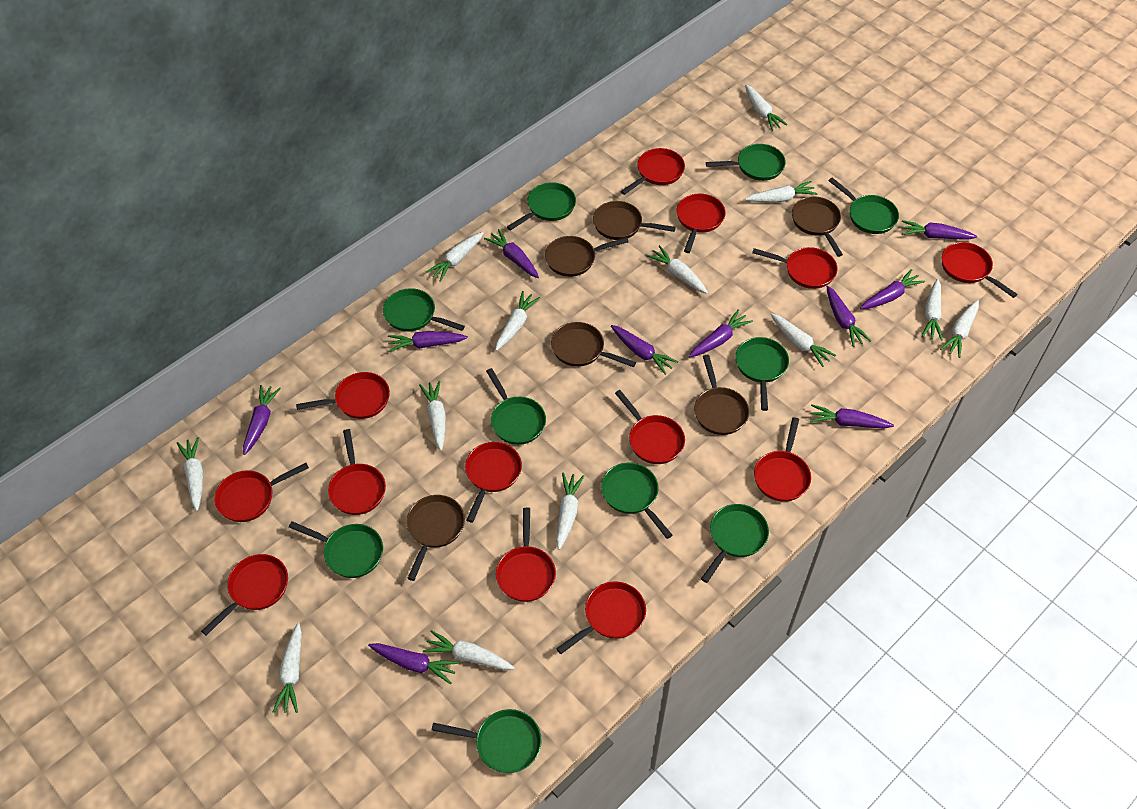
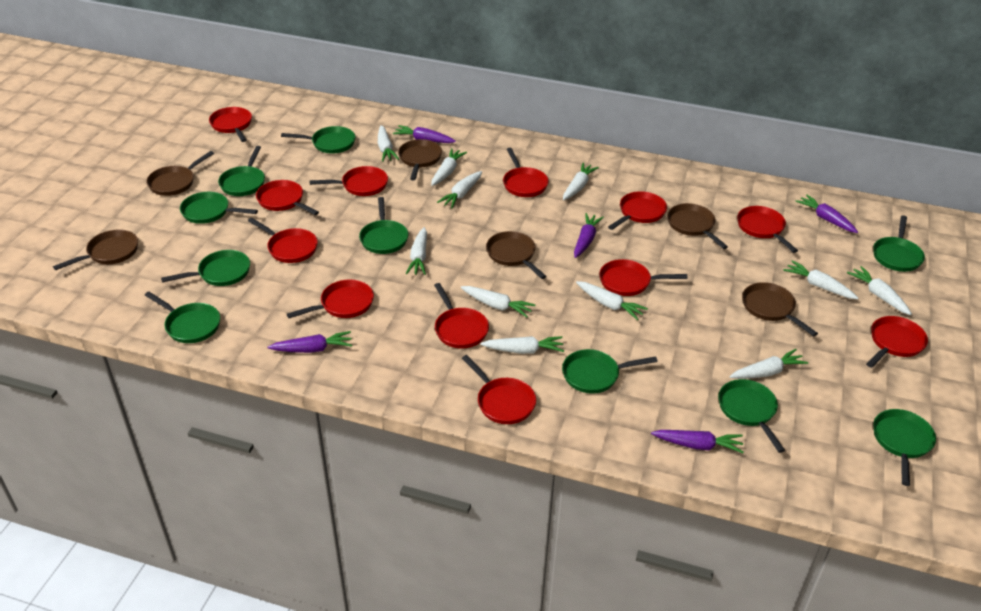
purple carrot: 10 -> 5
red pan: 13 -> 12
white carrot: 13 -> 11

